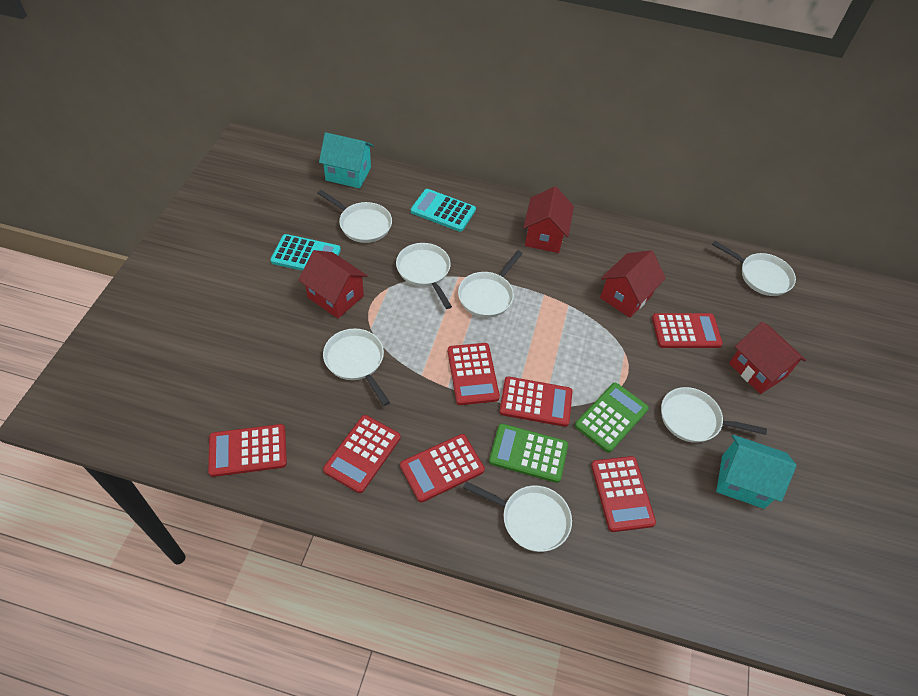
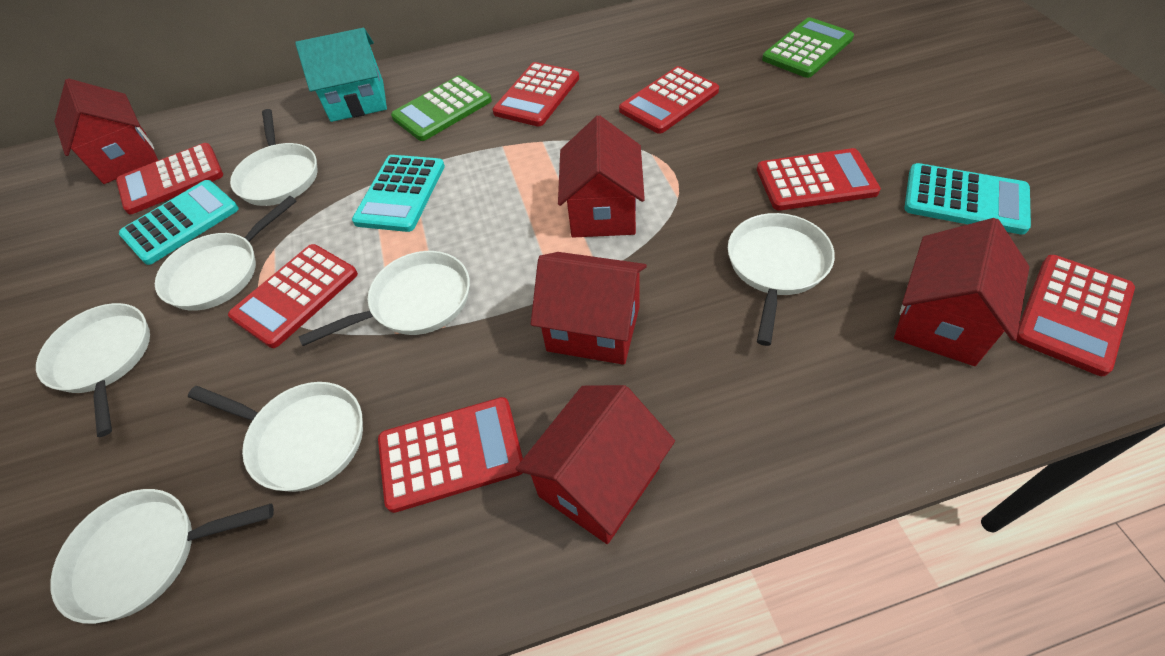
red house: 4 -> 5
turquoise calculator: 2 -> 3
turquoise house: 2 -> 1

